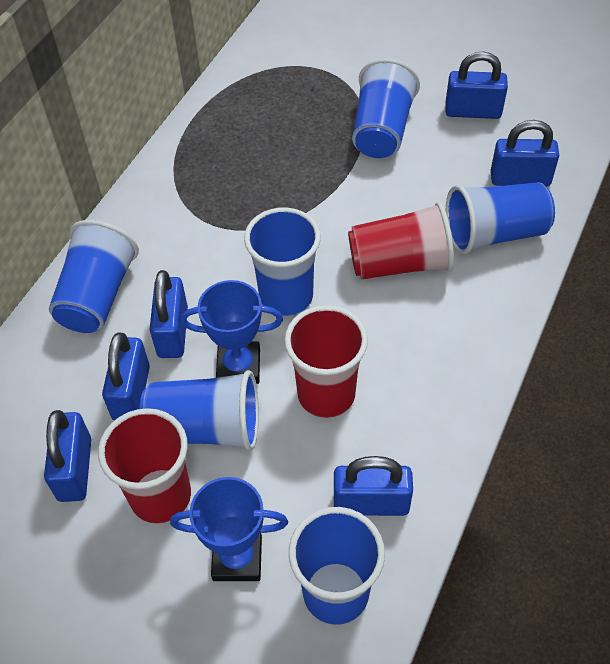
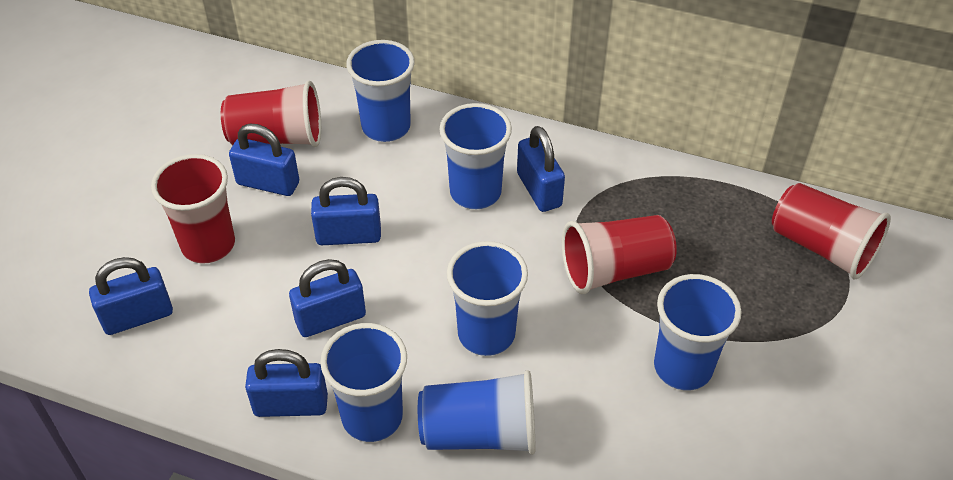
blue trophy: 2 -> 0
red cup: 3 -> 4

